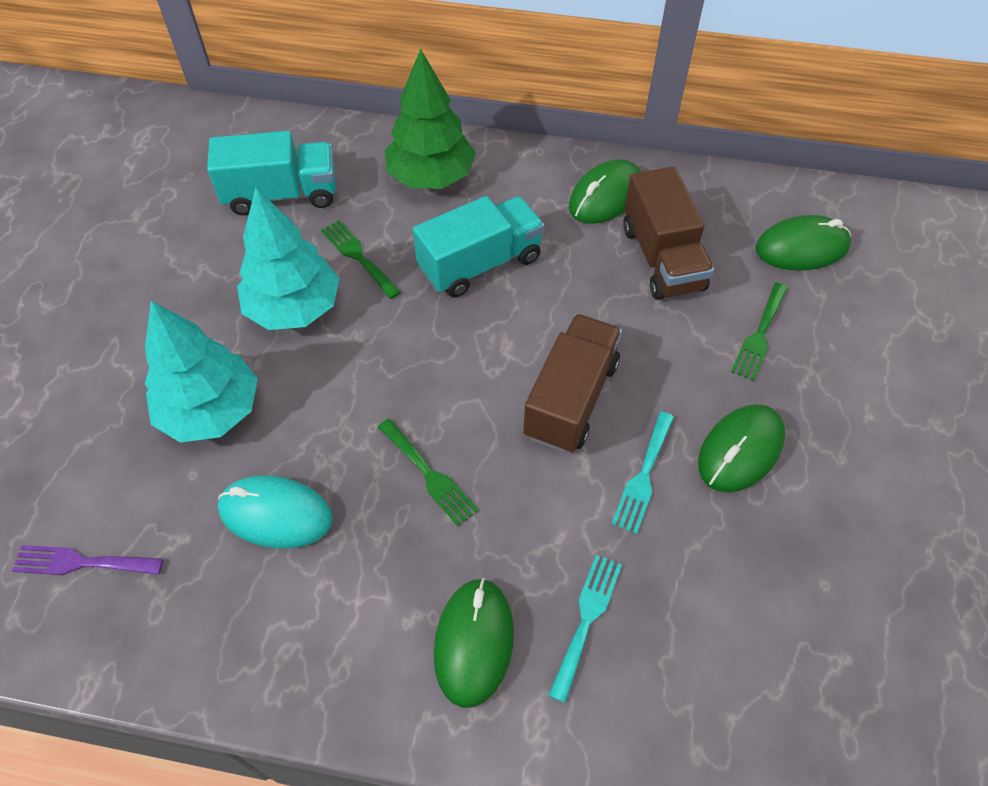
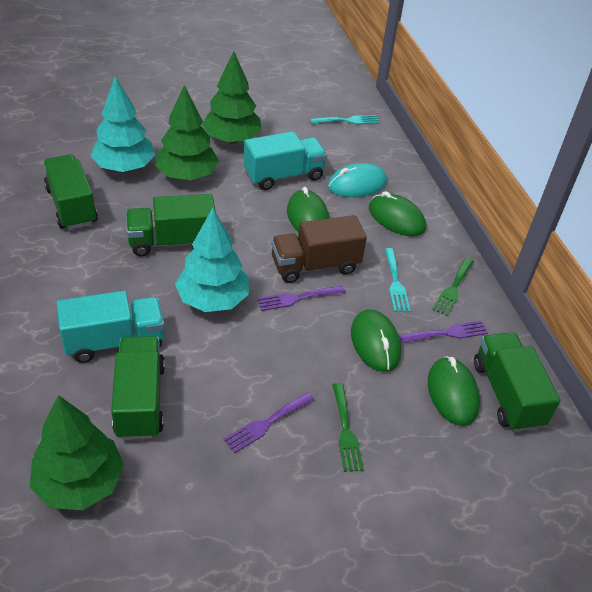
brown truck: 2 -> 1
green fork: 3 -> 2
green tree: 1 -> 3
green truck: 0 -> 4
purple fork: 1 -> 3

